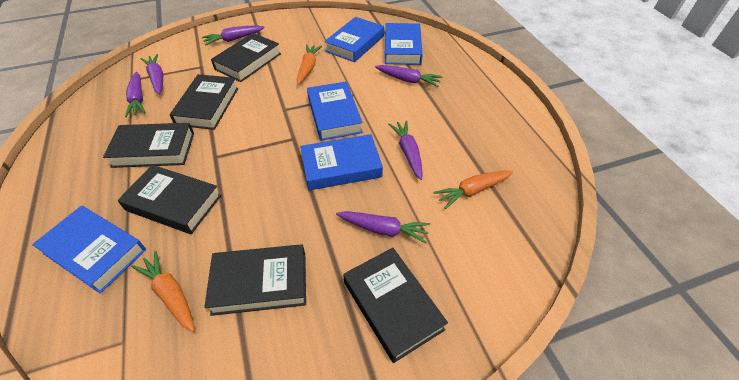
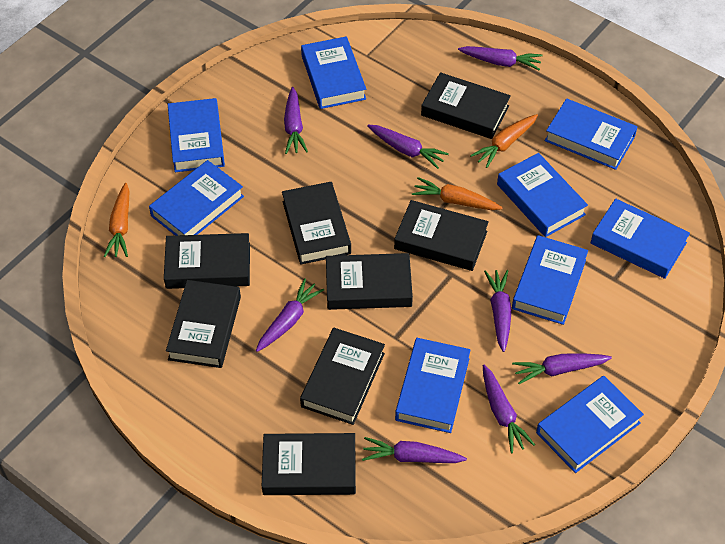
black book: 6 -> 8
blue book: 5 -> 9
purple carrot: 6 -> 8

